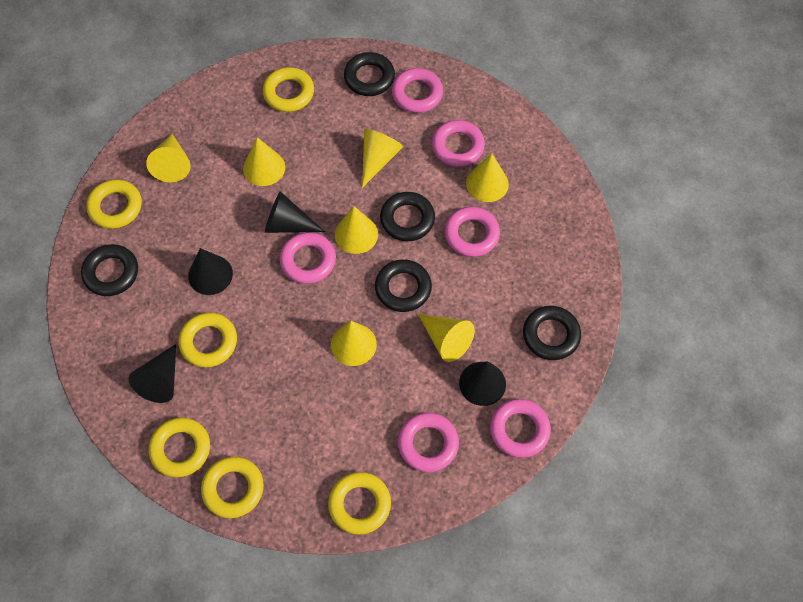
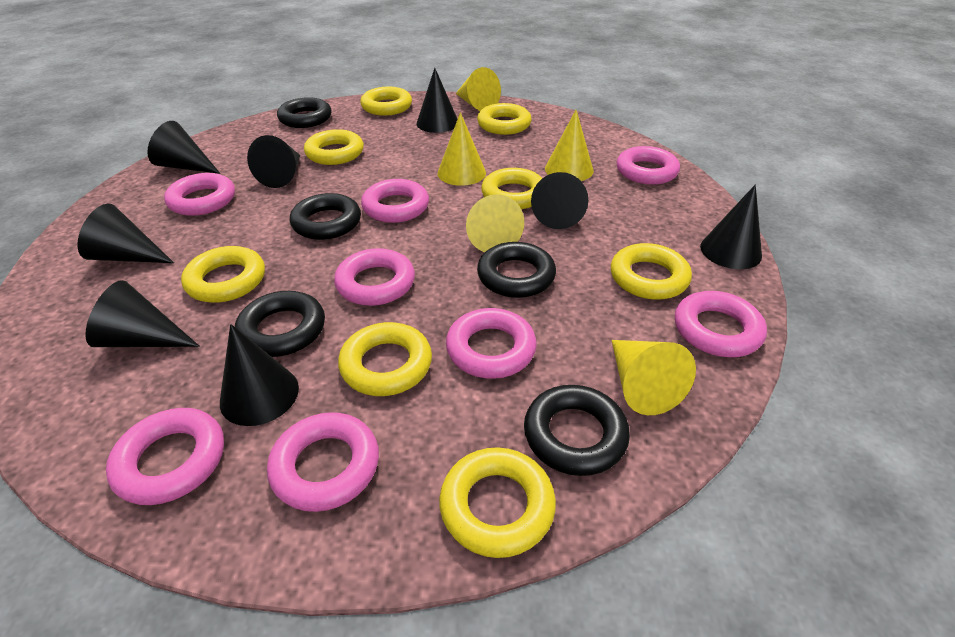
black cone: 4 -> 8
pink ring: 6 -> 8
yellow cone: 7 -> 5
yellow ring: 6 -> 8

